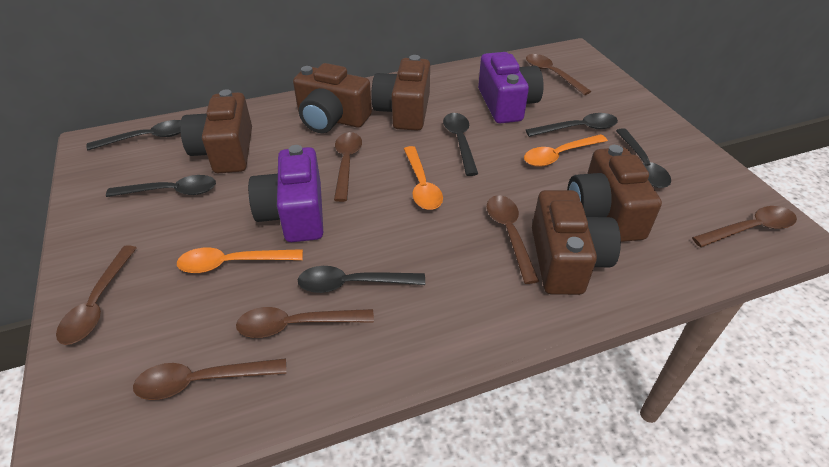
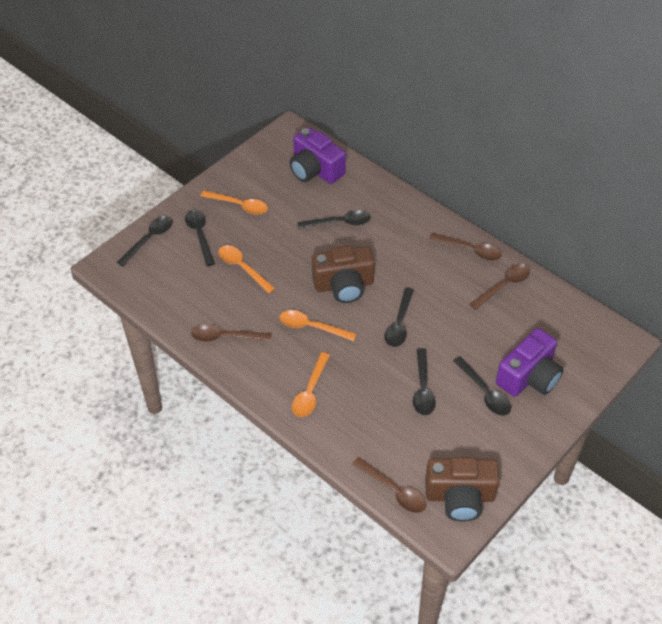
brown camera: 5 -> 2
brown spoon: 7 -> 4
orange spoon: 3 -> 4

